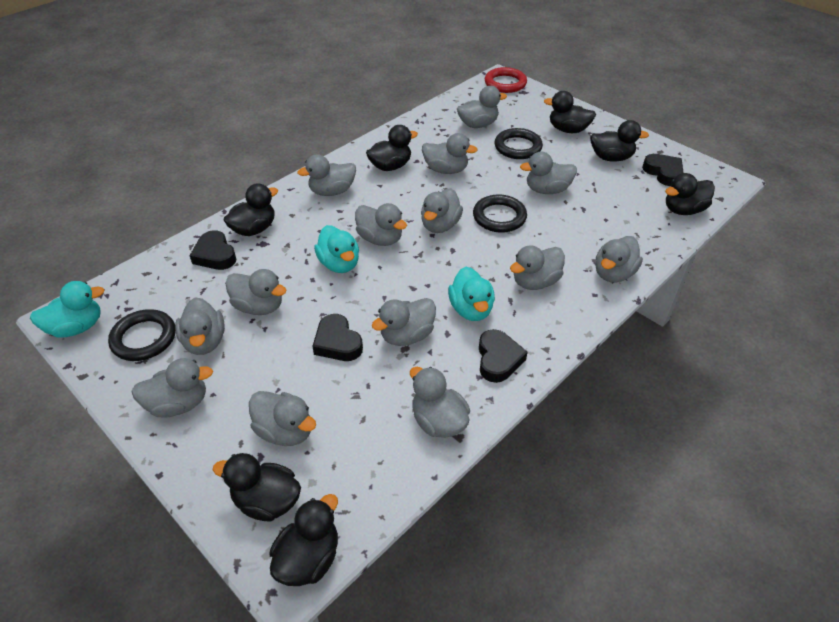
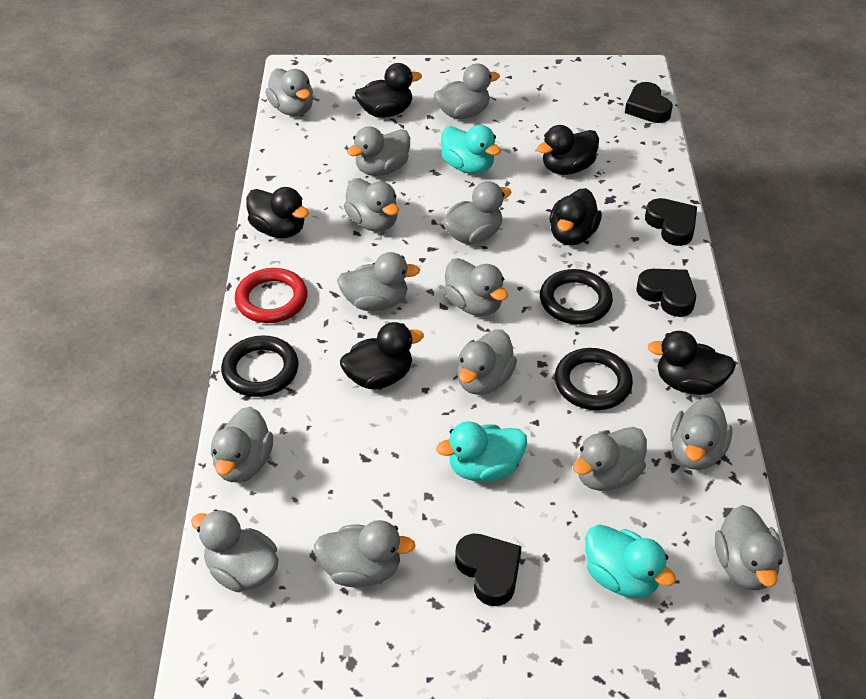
black duck: 7 -> 6

